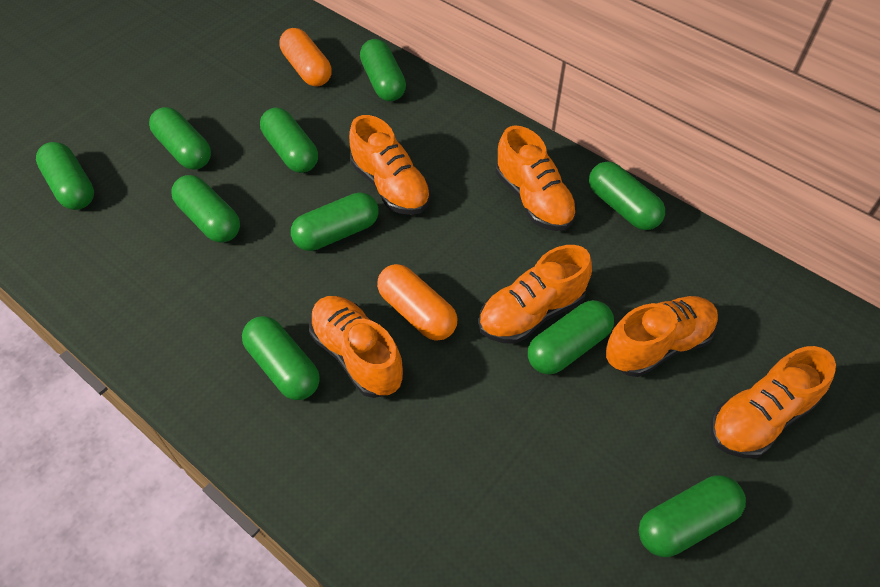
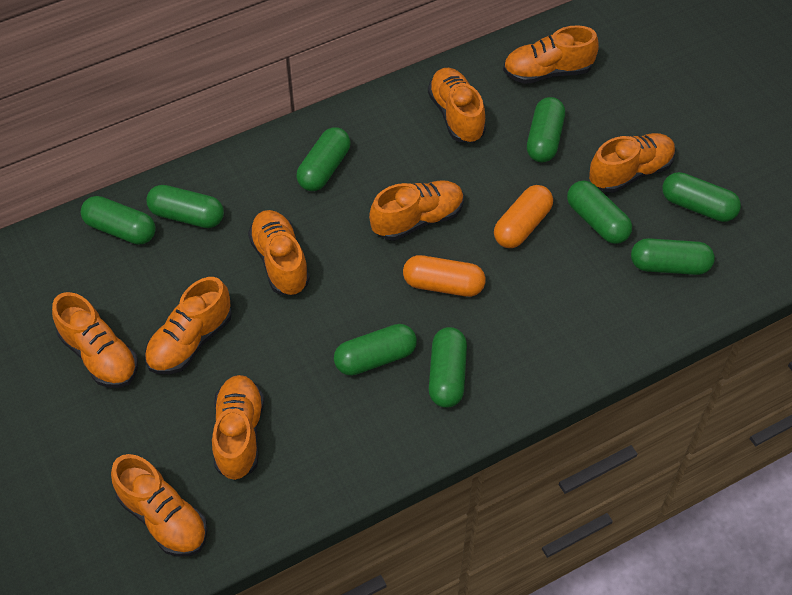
green capsule: 10 -> 9
orange shoe: 6 -> 9

